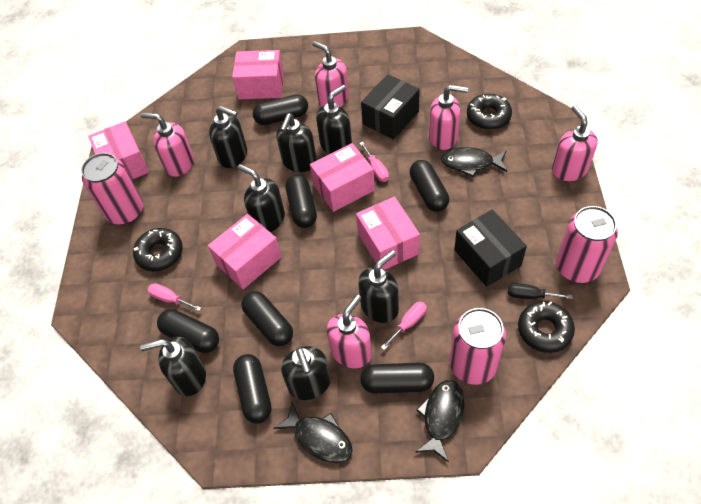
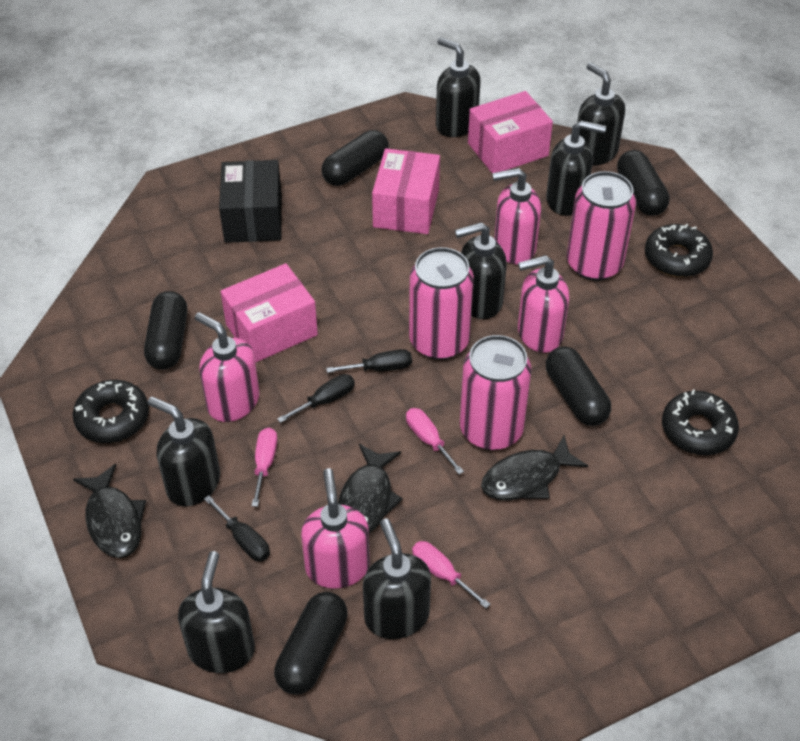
black box: 2 -> 1
black capsule: 7 -> 5
black screwdriver: 1 -> 3
pink box: 5 -> 3
pink soap dispenser: 5 -> 4

